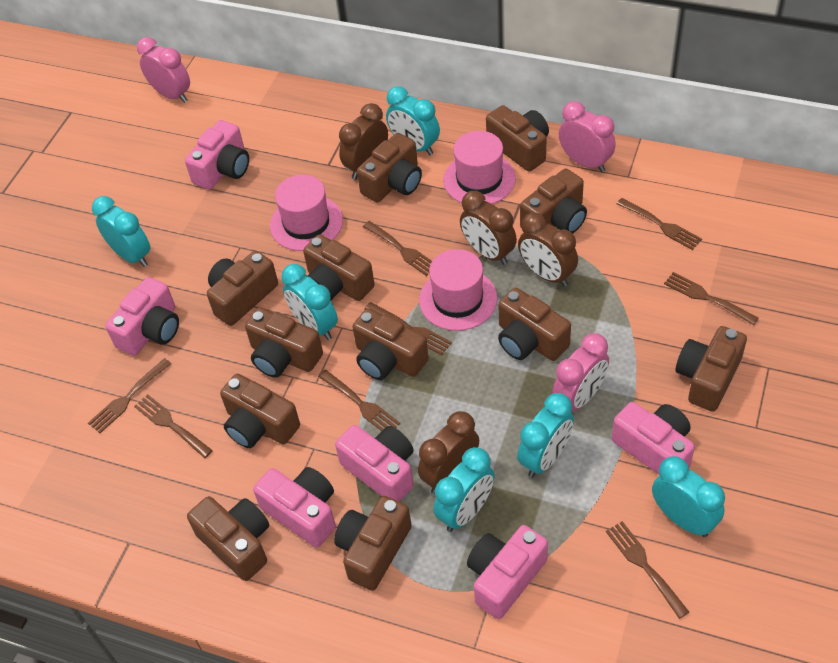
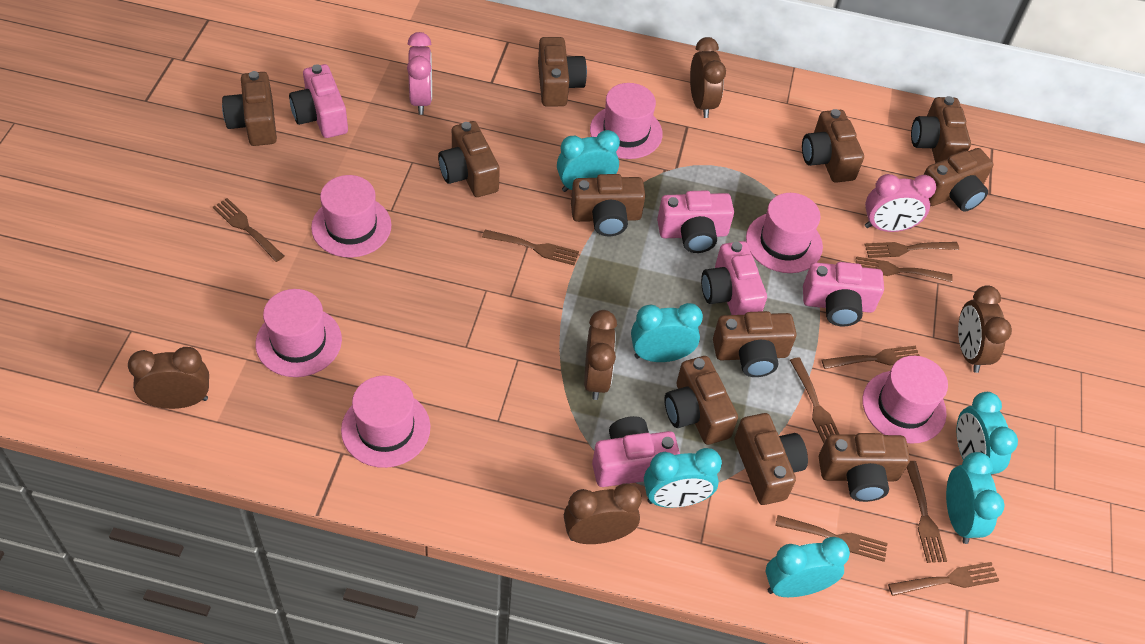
brown camera: 12 -> 11
brown clock: 4 -> 5
brown fork: 8 -> 9
pink camera: 6 -> 5
pink clock: 3 -> 2
pink hat: 3 -> 6

